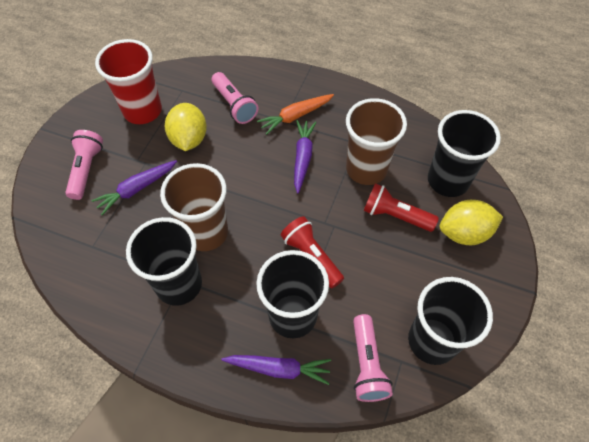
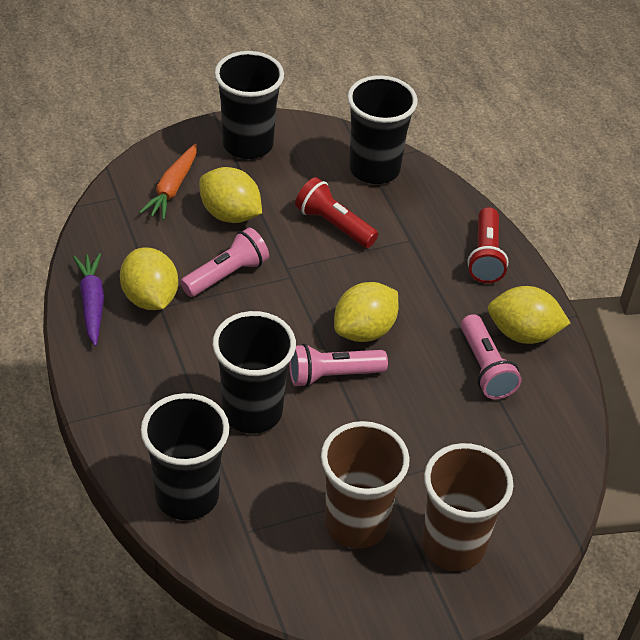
purple carrot: 3 -> 1
red cup: 1 -> 0
yellow lemon: 2 -> 4

